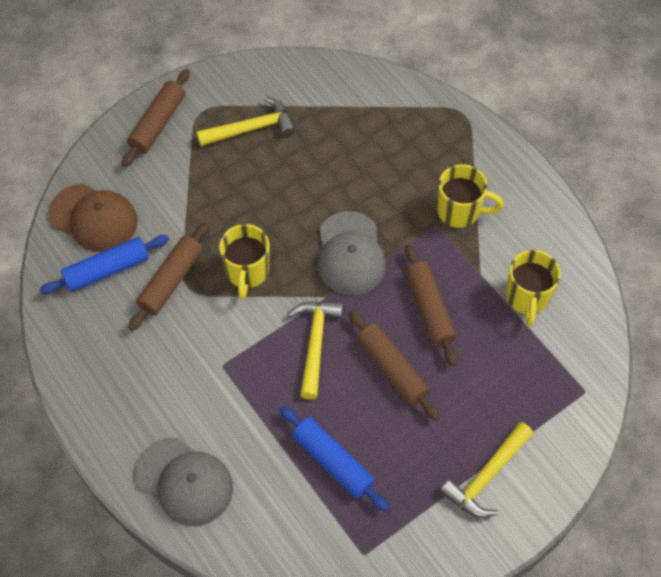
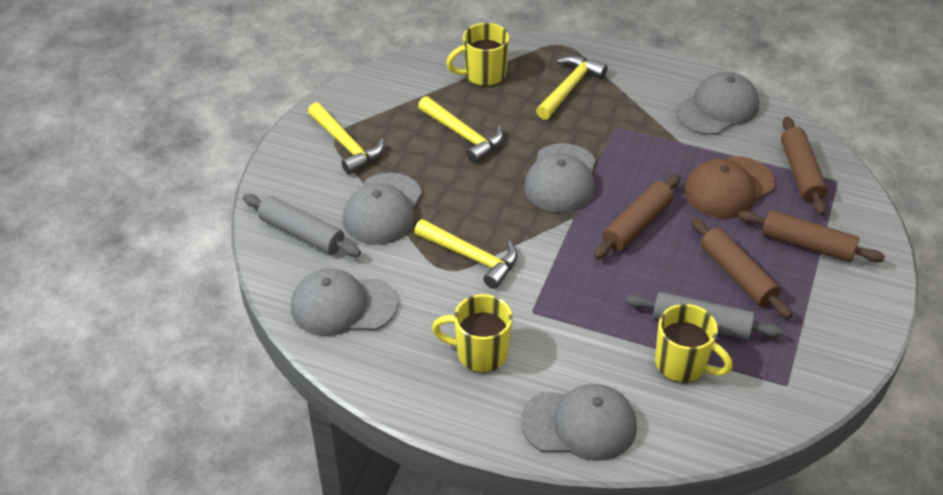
blue rolling pin: 2 -> 0
grey cap: 2 -> 5
grey rolling pin: 0 -> 2
yellow hammer: 3 -> 4

